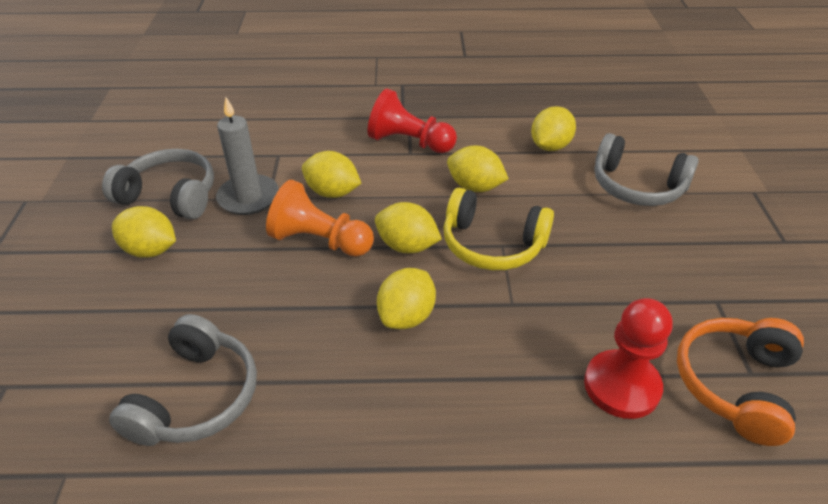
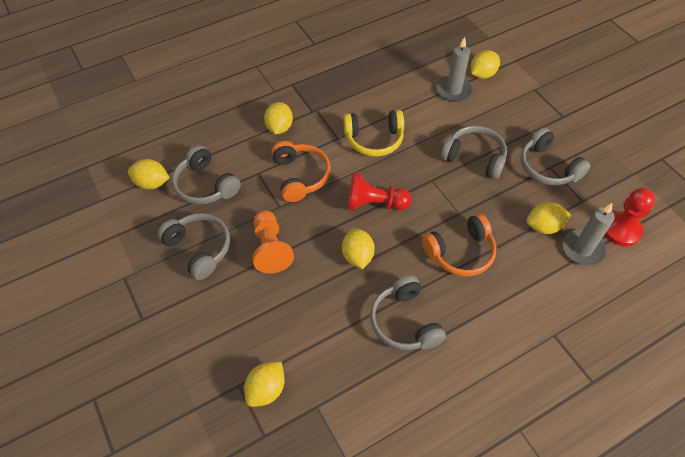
grey candle: 1 -> 2
grey headphones: 3 -> 5
orange headphones: 1 -> 2

